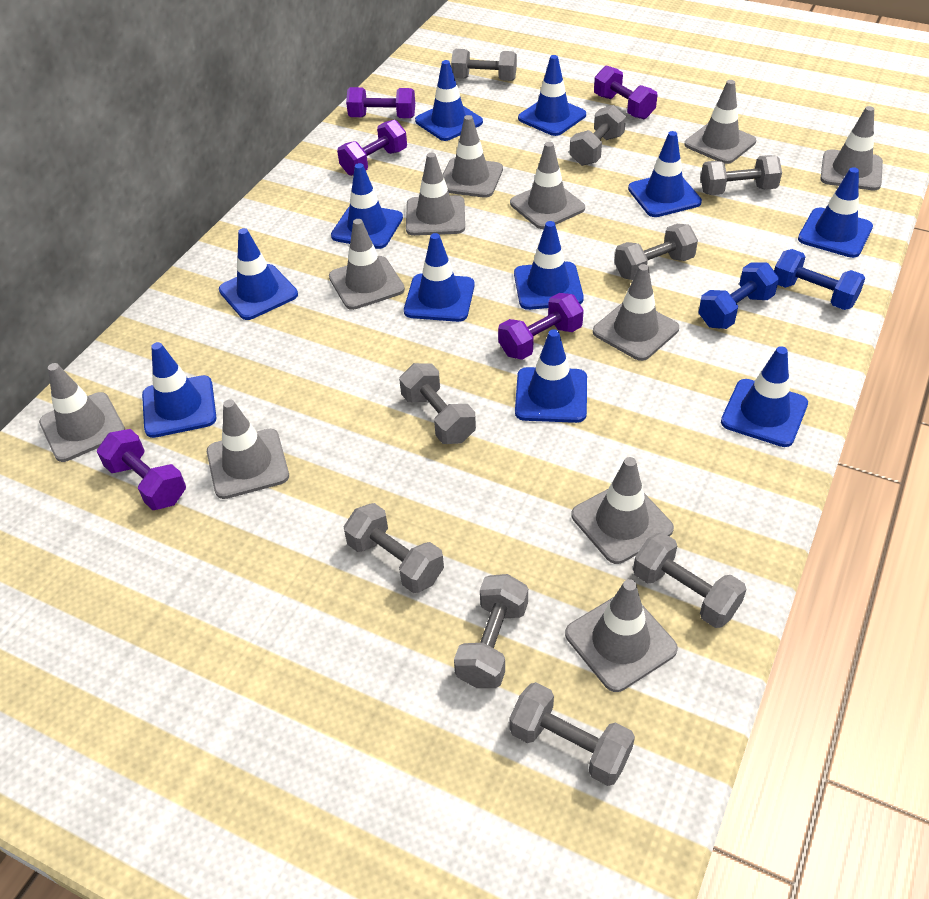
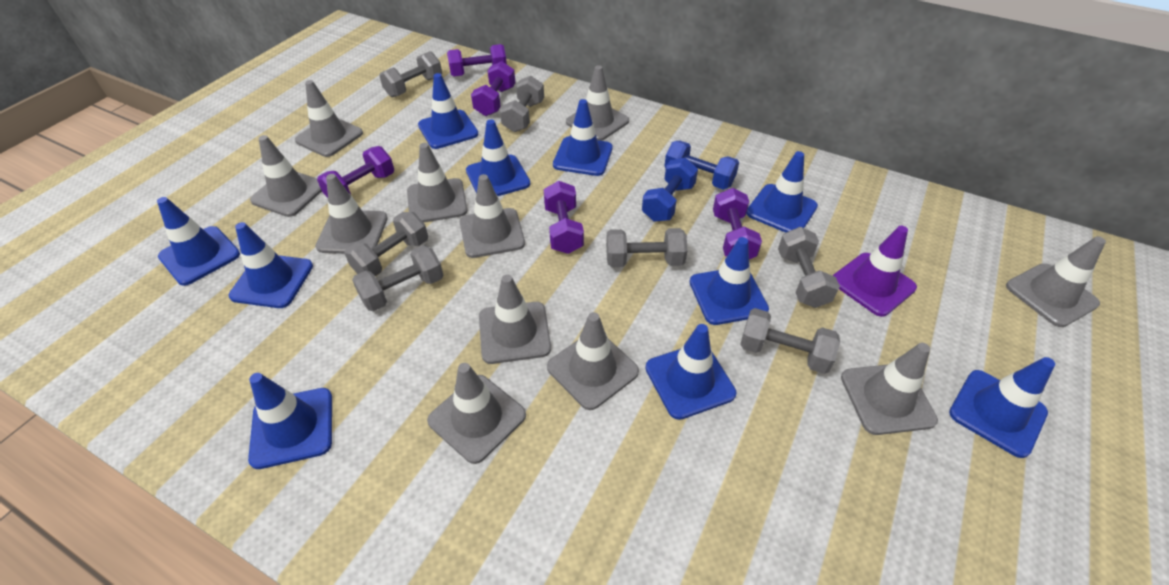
blue traffic cone: 11 -> 10
grey dumbbell: 9 -> 7
purple traffic cone: 0 -> 1

